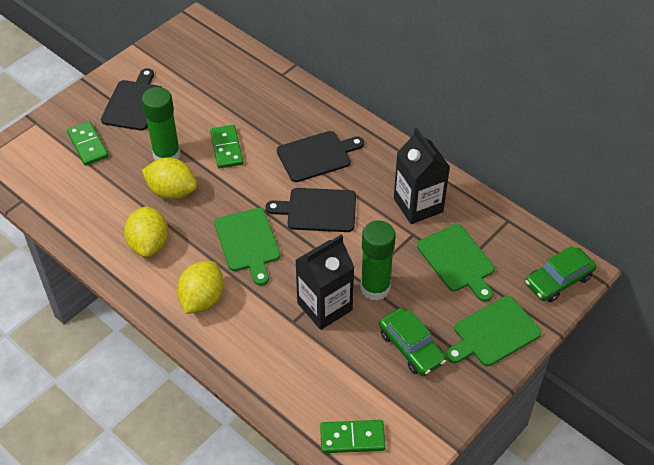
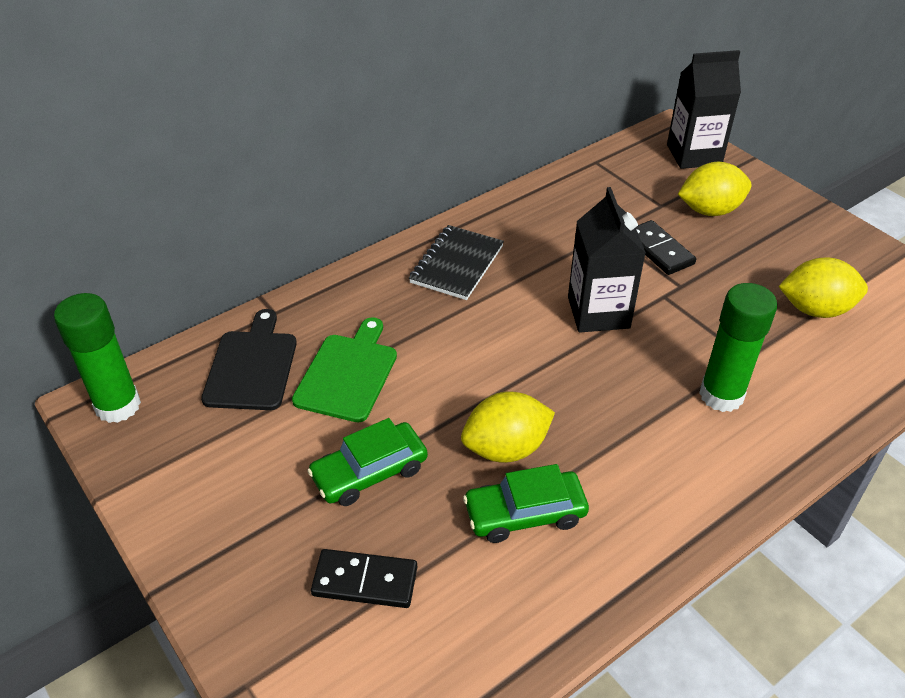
black cutting board: 3 -> 1
black domino: 0 -> 2
black notebook: 0 -> 1
green cutting board: 3 -> 1
green domino: 3 -> 0

